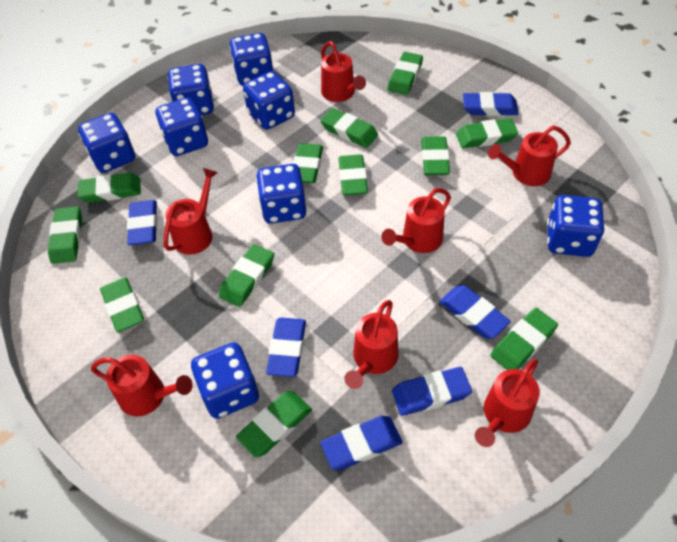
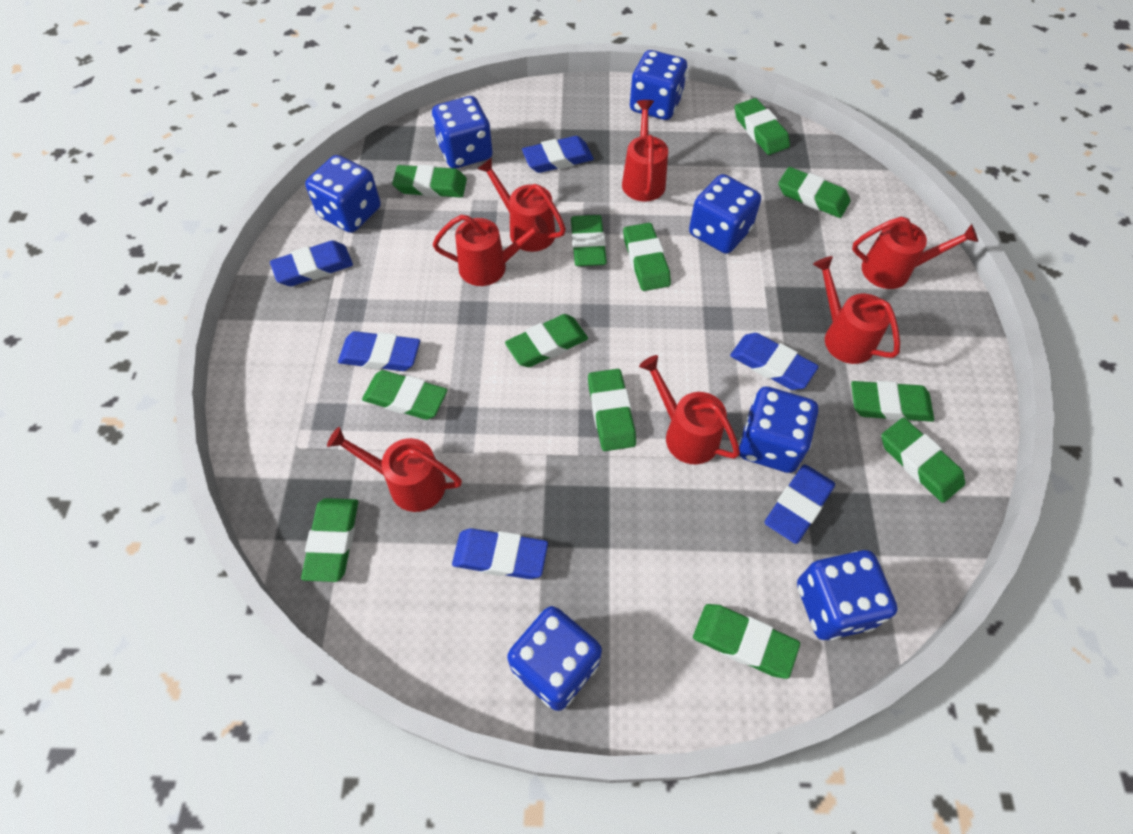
blue dice: 8 -> 7

